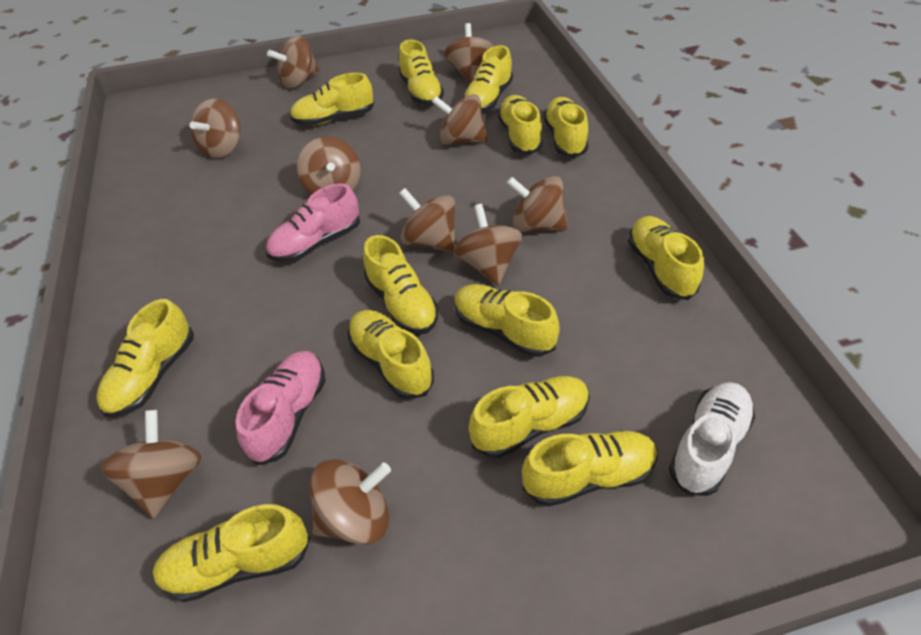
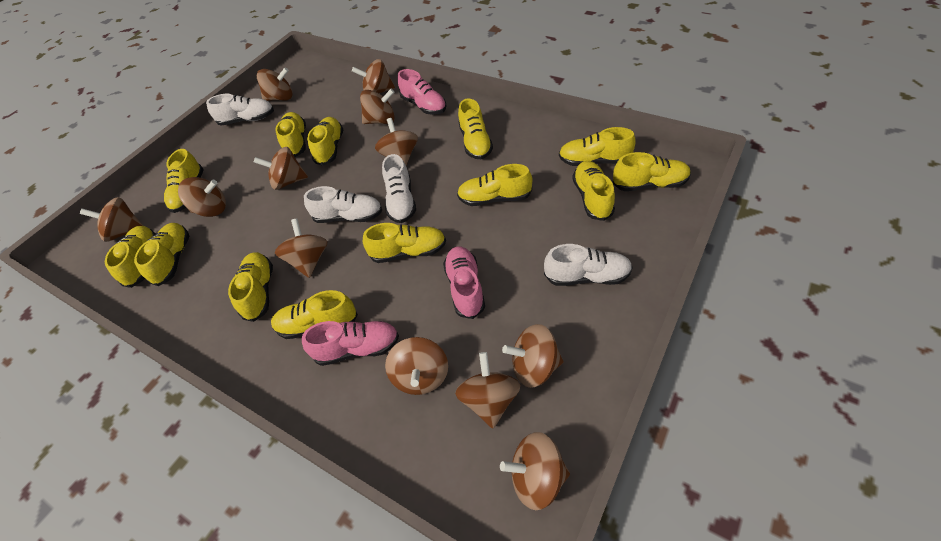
brown spinning top: 10 -> 12
pink shoe: 2 -> 3
white shoe: 1 -> 4

